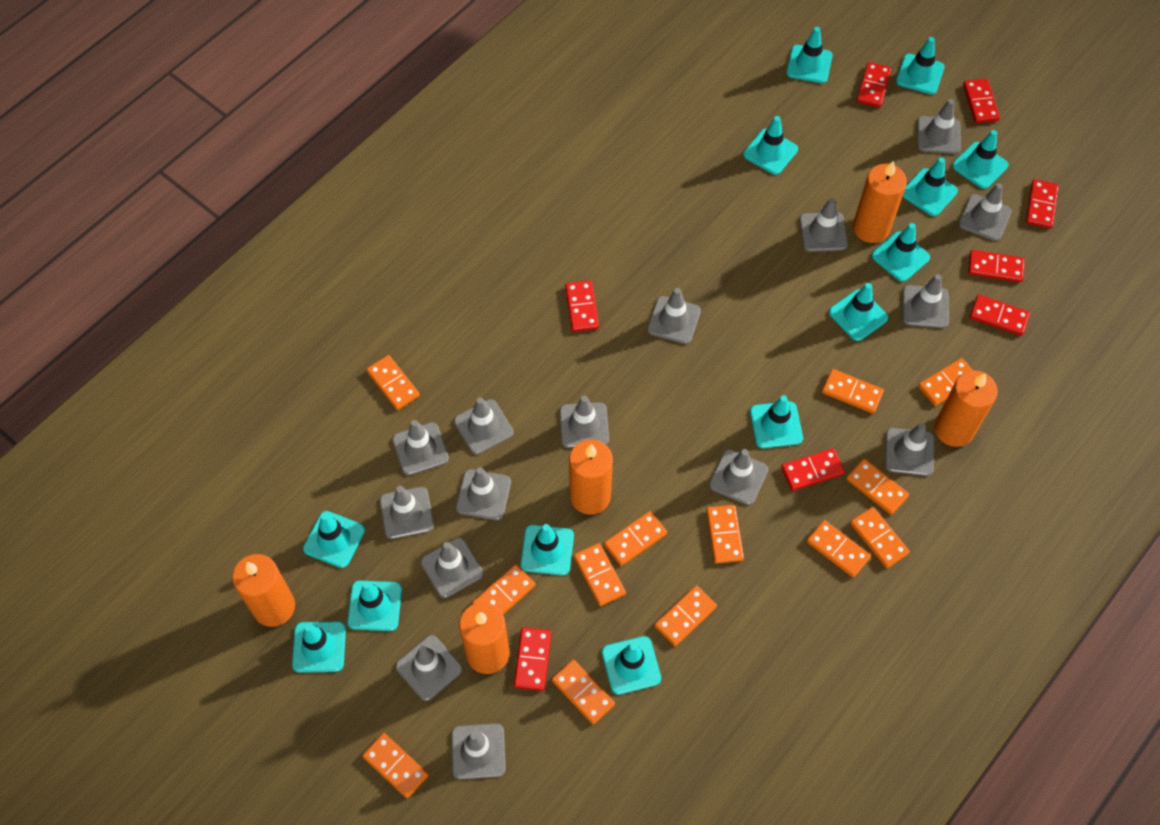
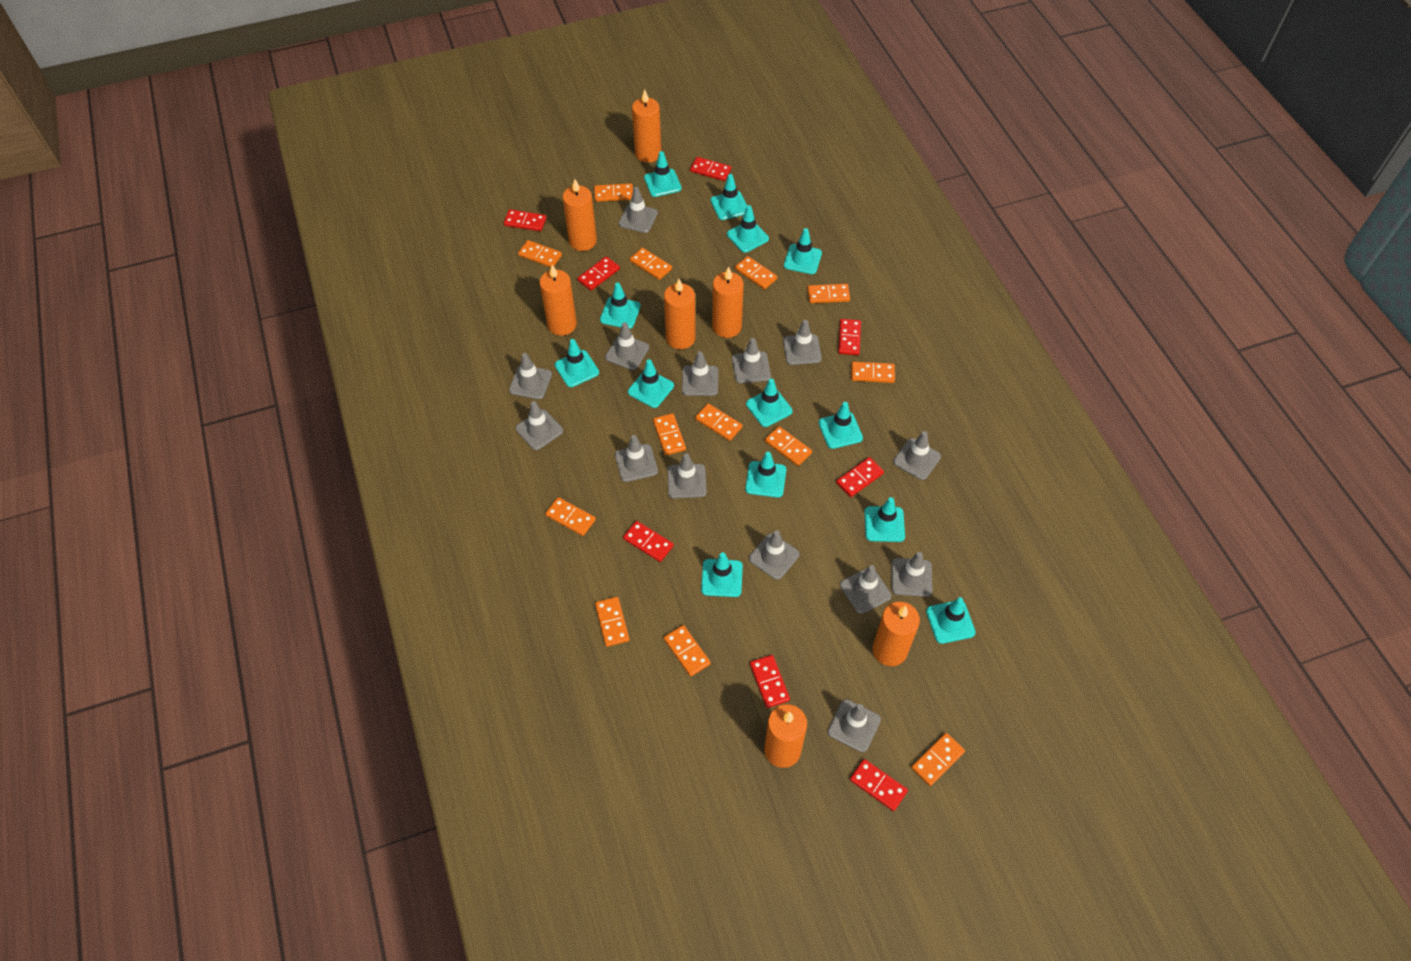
grey traffic cone: 15 -> 14
orange candle: 5 -> 7

